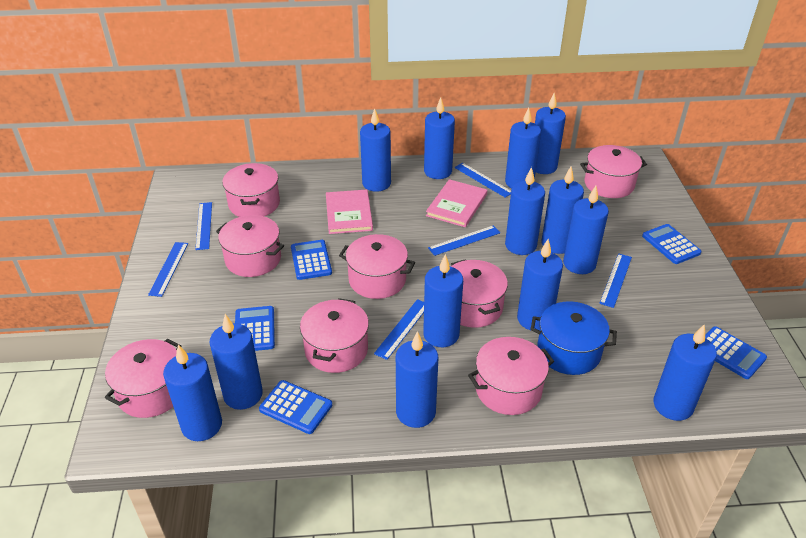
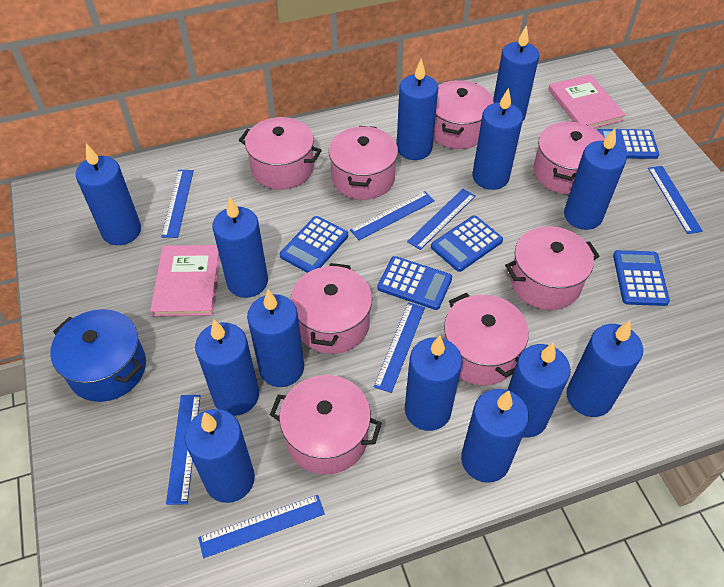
blue ruler: 6 -> 7

